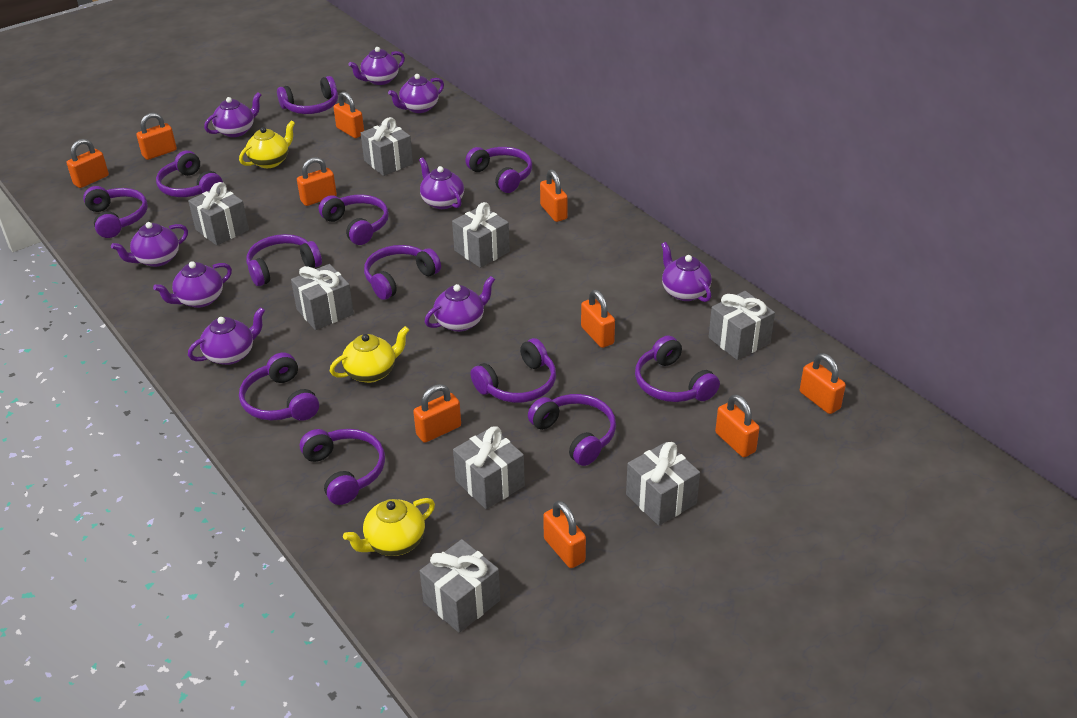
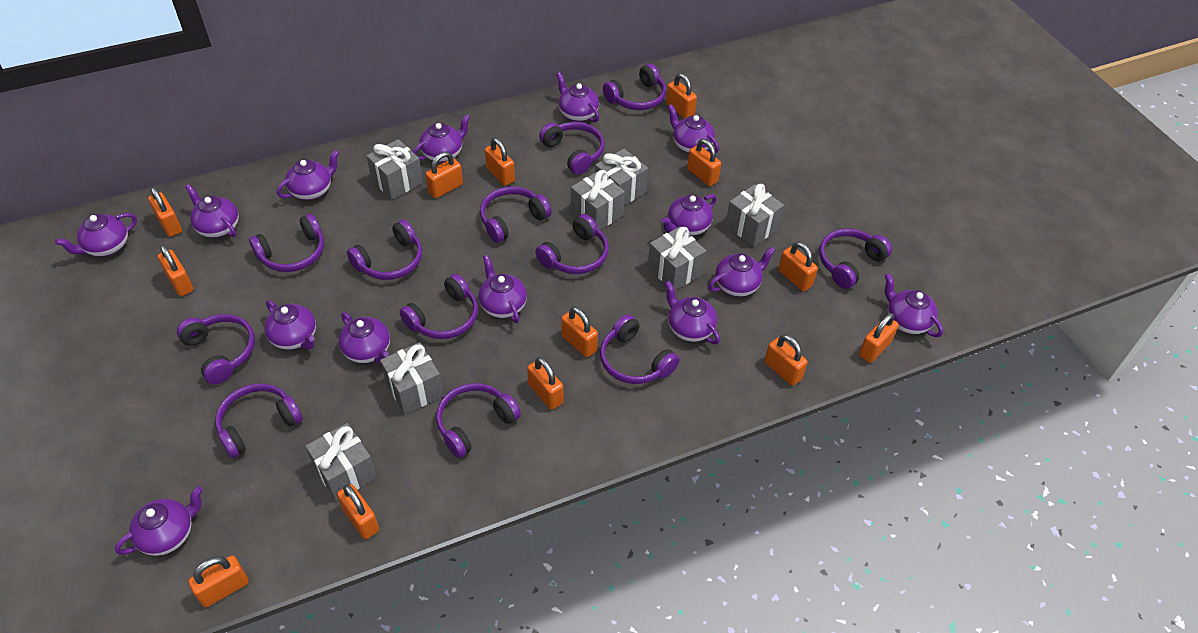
grey gift: 8 -> 7
orange padlock: 10 -> 13
purple teapot: 9 -> 14
yellow teapot: 3 -> 0

